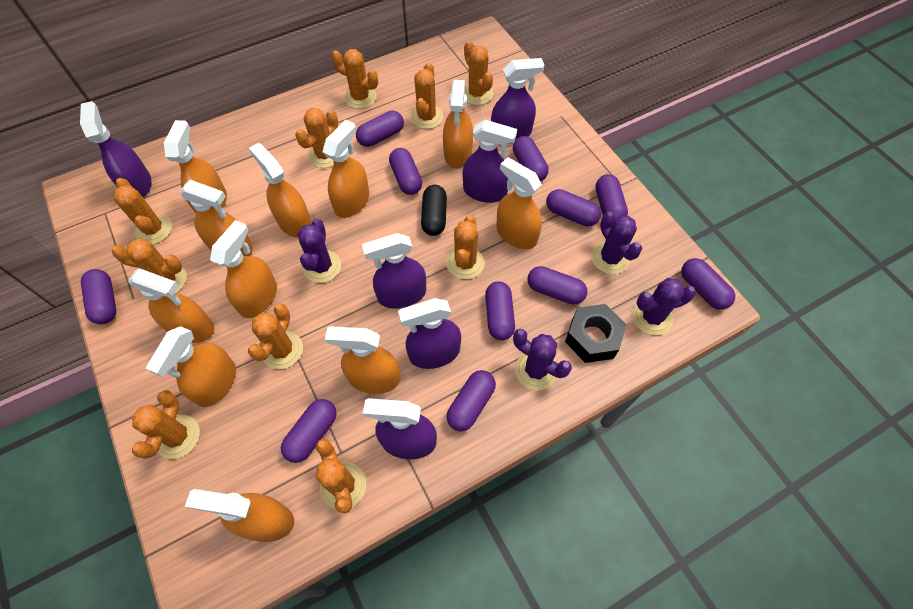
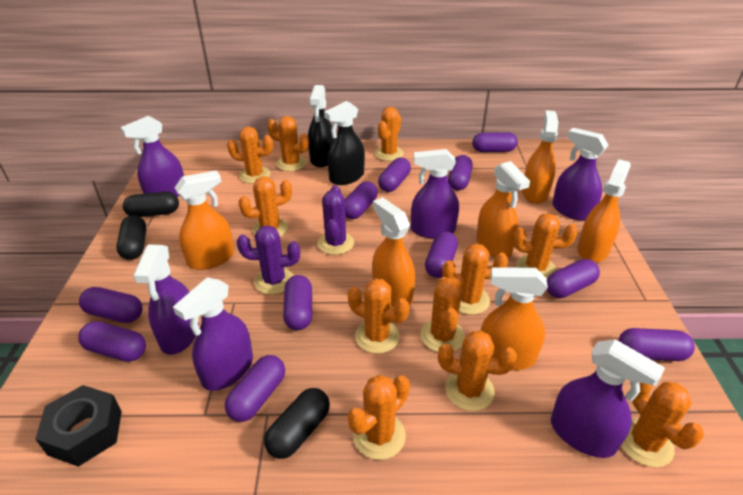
black capsule: 1 -> 3
black spray bottle: 0 -> 2
orange cactus: 10 -> 11
orange spray bottle: 11 -> 6
purple cactus: 4 -> 2

